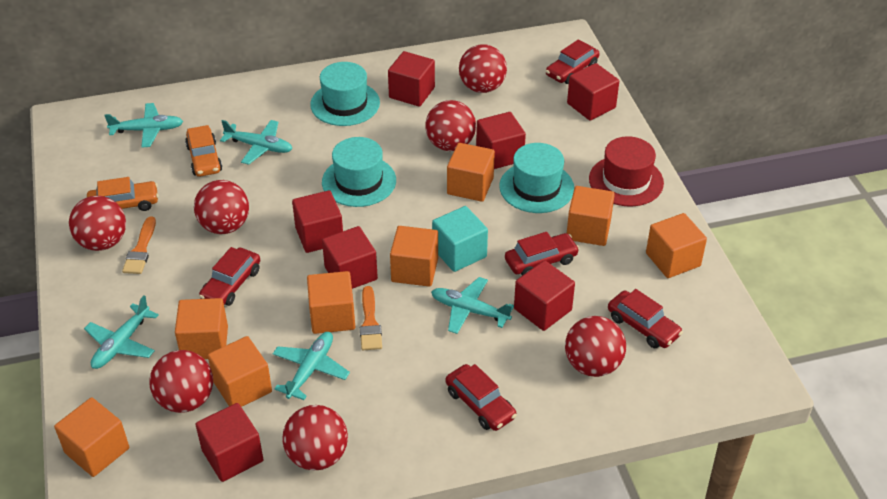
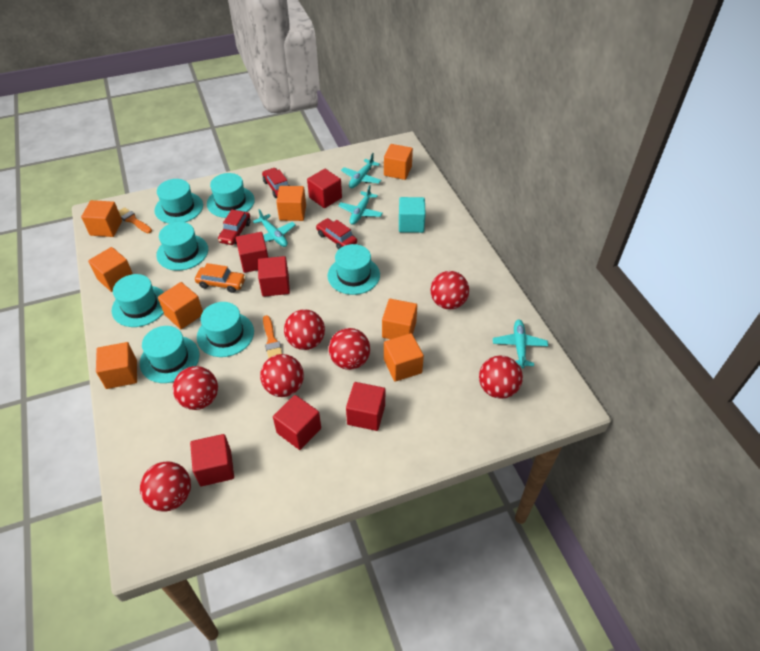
orange car: 2 -> 1
red car: 5 -> 3
red cube: 7 -> 6
red hat: 1 -> 0
turquoise hat: 3 -> 7
turquoise plane: 5 -> 4

